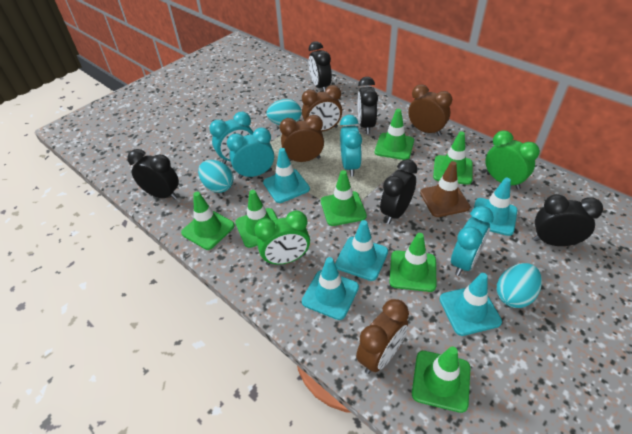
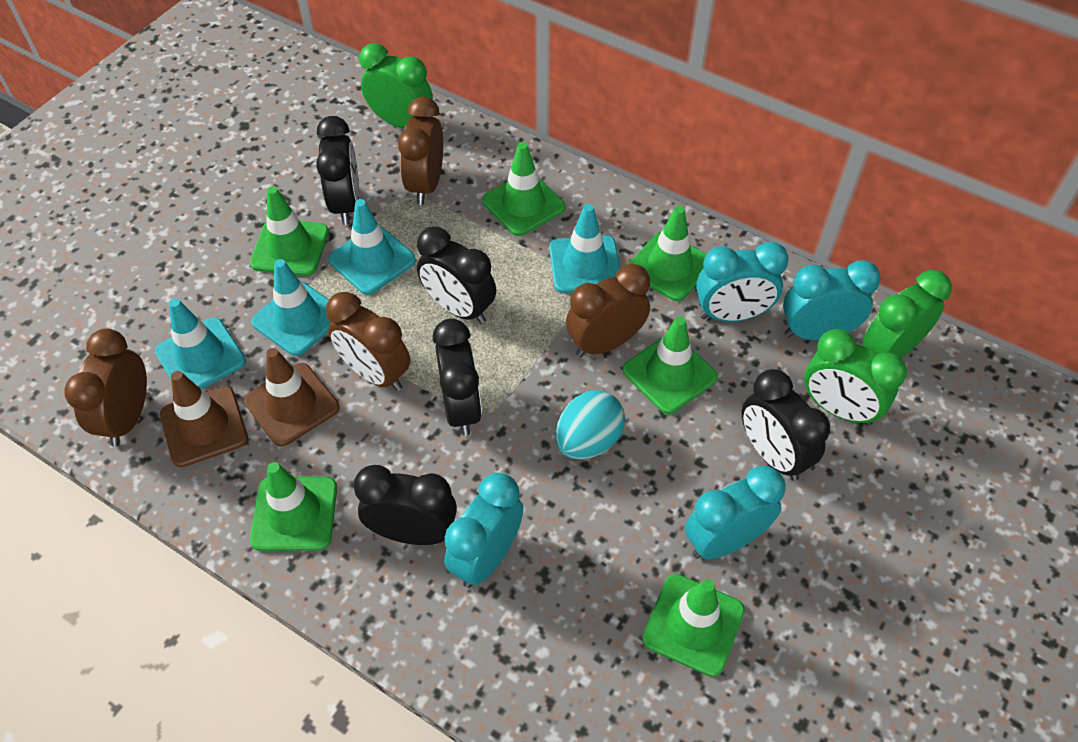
brown traffic cone: 1 -> 2
green clock: 2 -> 3
green traffic cone: 7 -> 6
turquoise egg: 3 -> 1
turquoise traffic cone: 5 -> 4

